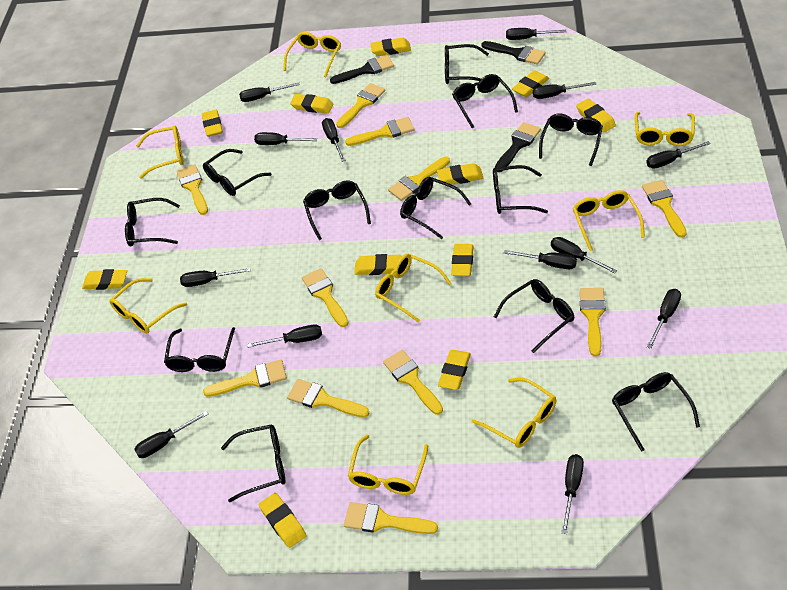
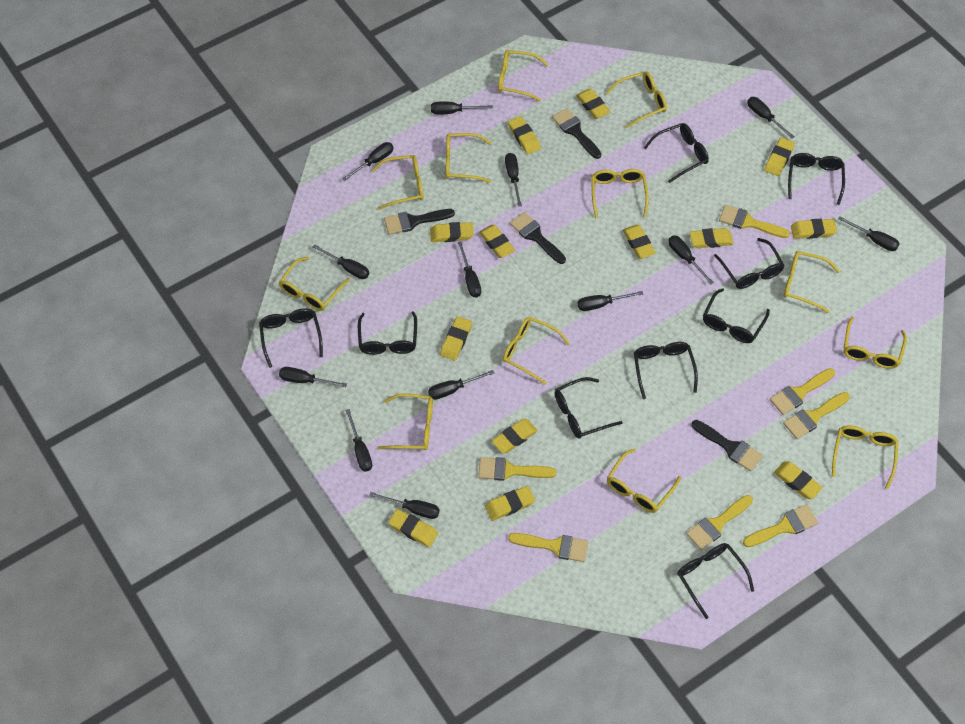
black brush: 3 -> 4
black glasses: 12 -> 9
yellow brush: 11 -> 7
yellow eraser: 11 -> 13
yellow glasses: 8 -> 12

